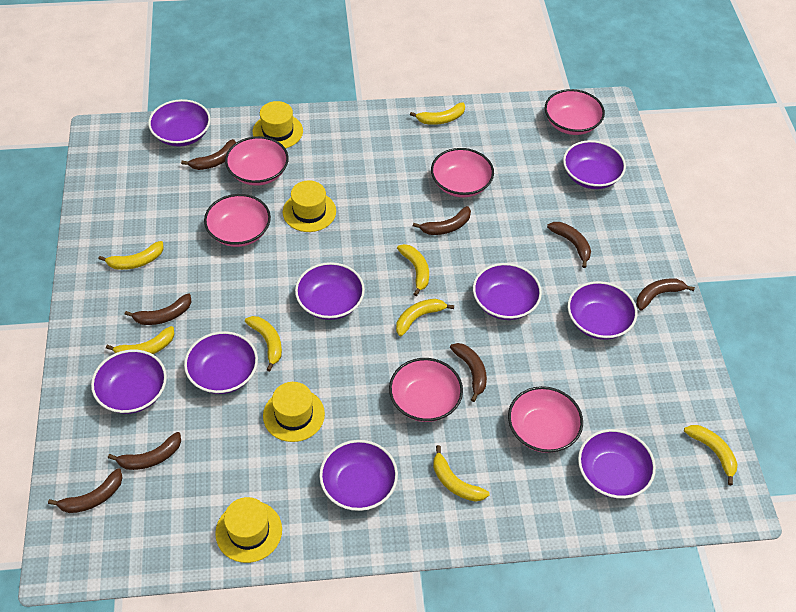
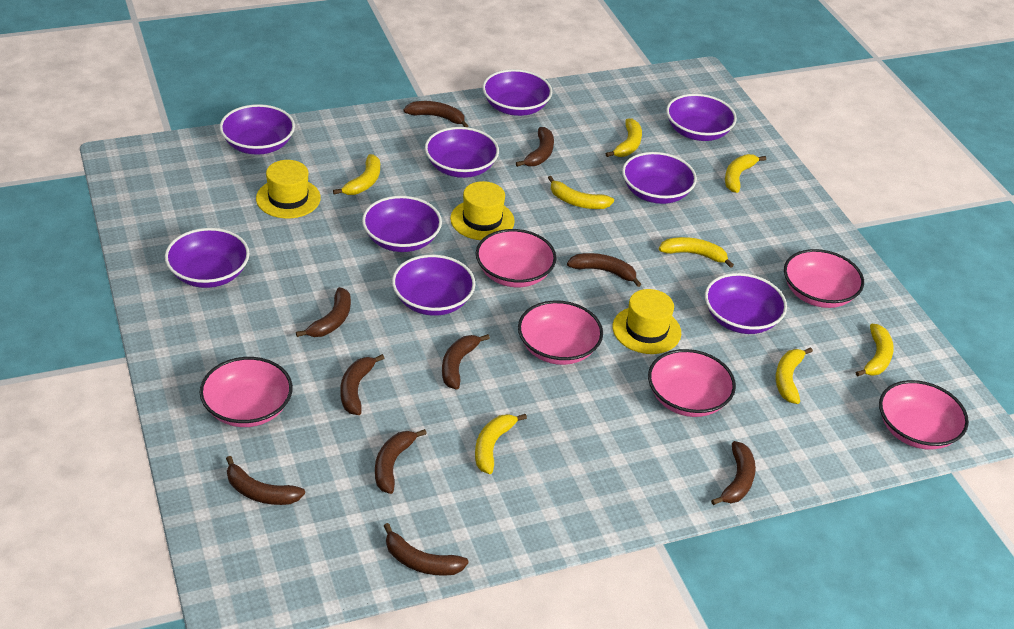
brown banana: 8 -> 10
yellow hat: 4 -> 3

